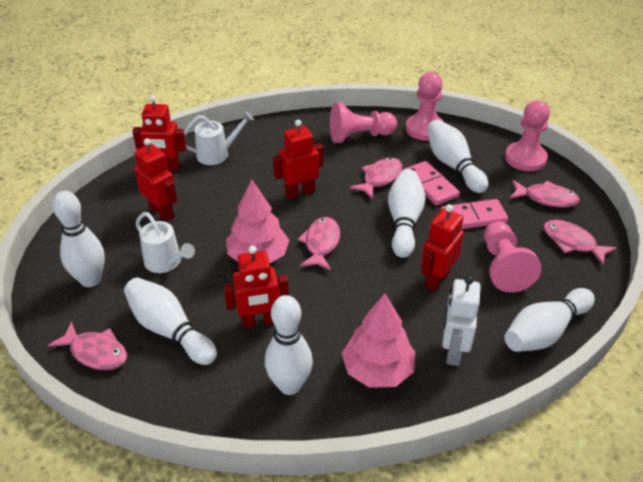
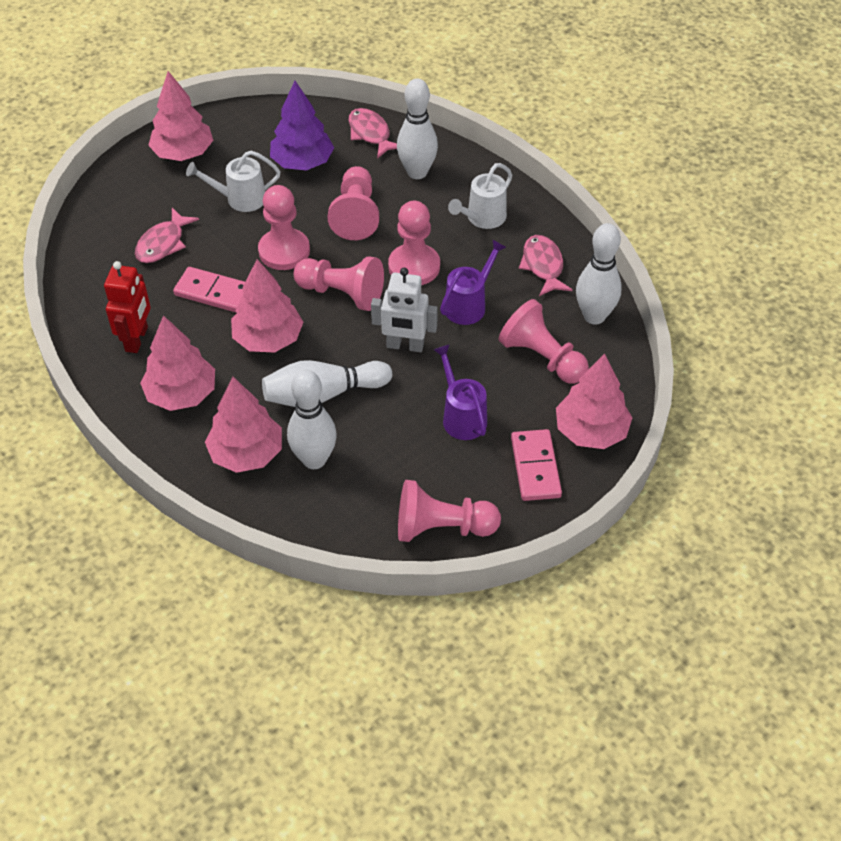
pink fish: 5 -> 3
pink pawn: 4 -> 6
pink tree: 2 -> 5
purple tree: 0 -> 1
purple watering can: 0 -> 2
red robot: 5 -> 1
white bowling pin: 6 -> 4

